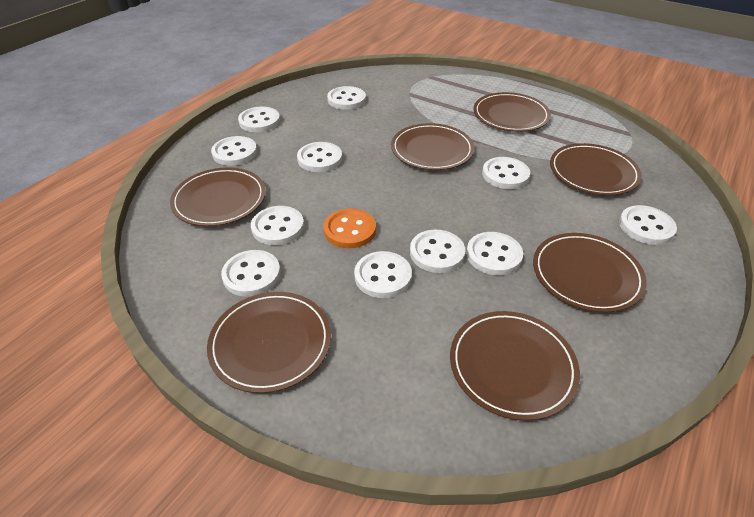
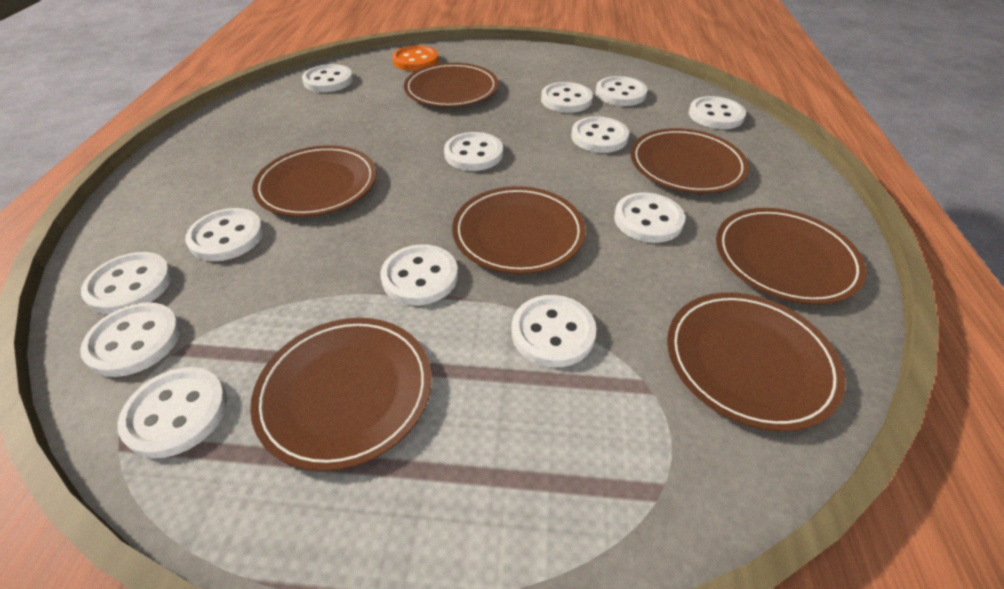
white button: 11 -> 13

